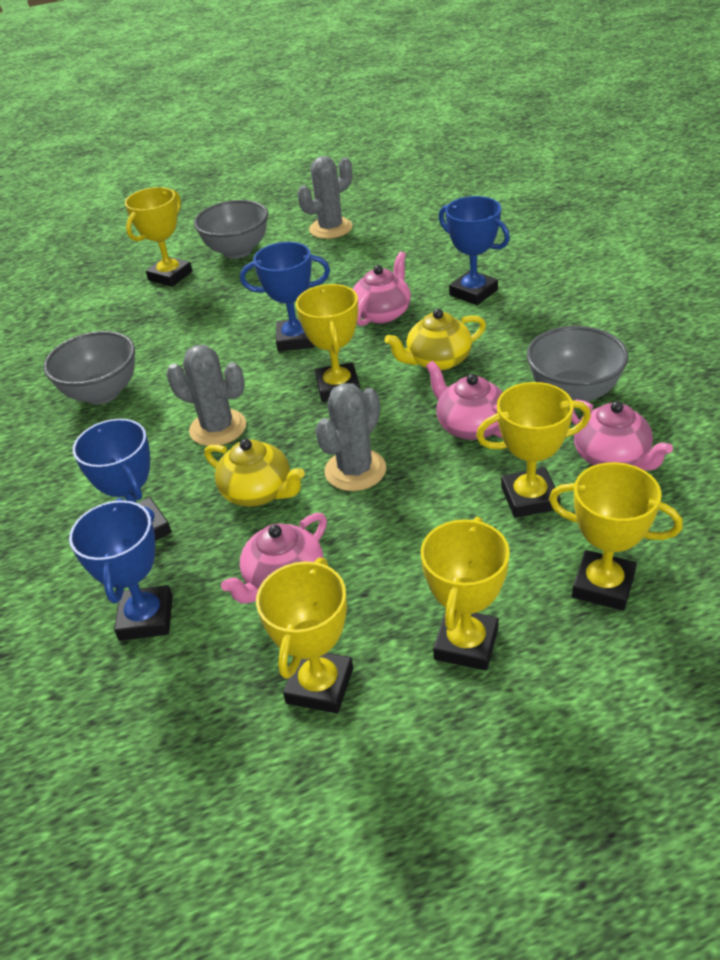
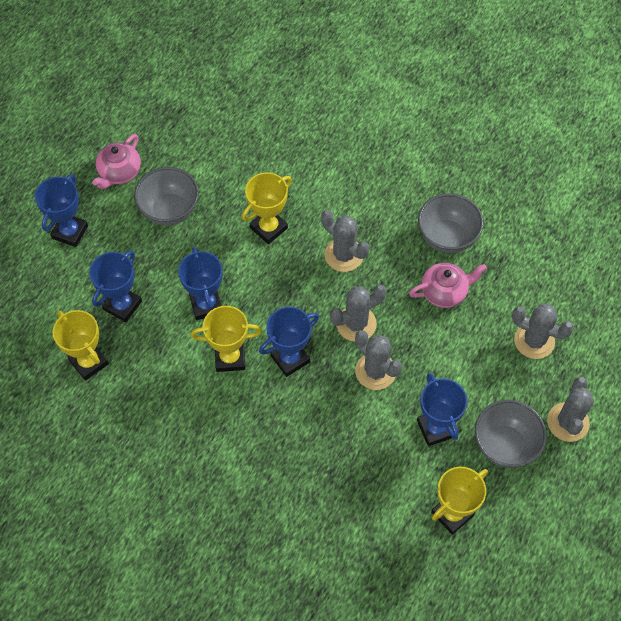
blue trophy: 4 -> 5
grey cactus: 3 -> 5
pink teapot: 4 -> 2
yellow teapot: 2 -> 0
yellow trophy: 6 -> 4

